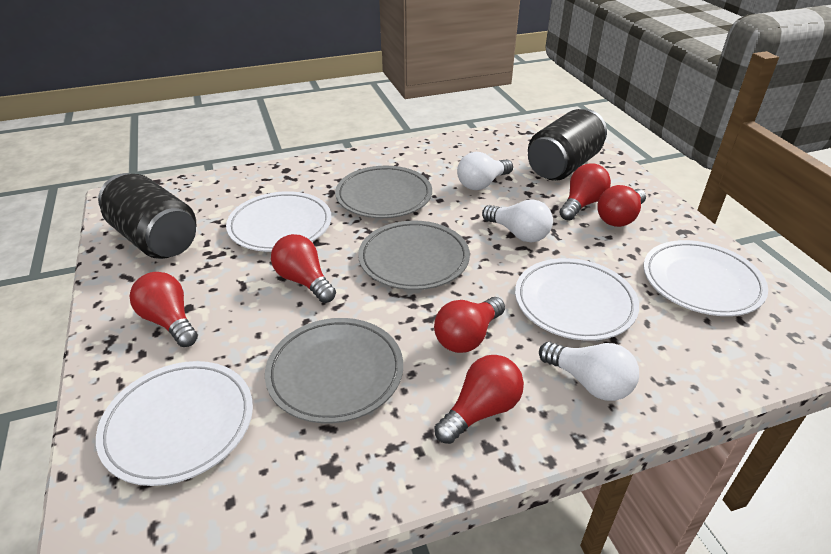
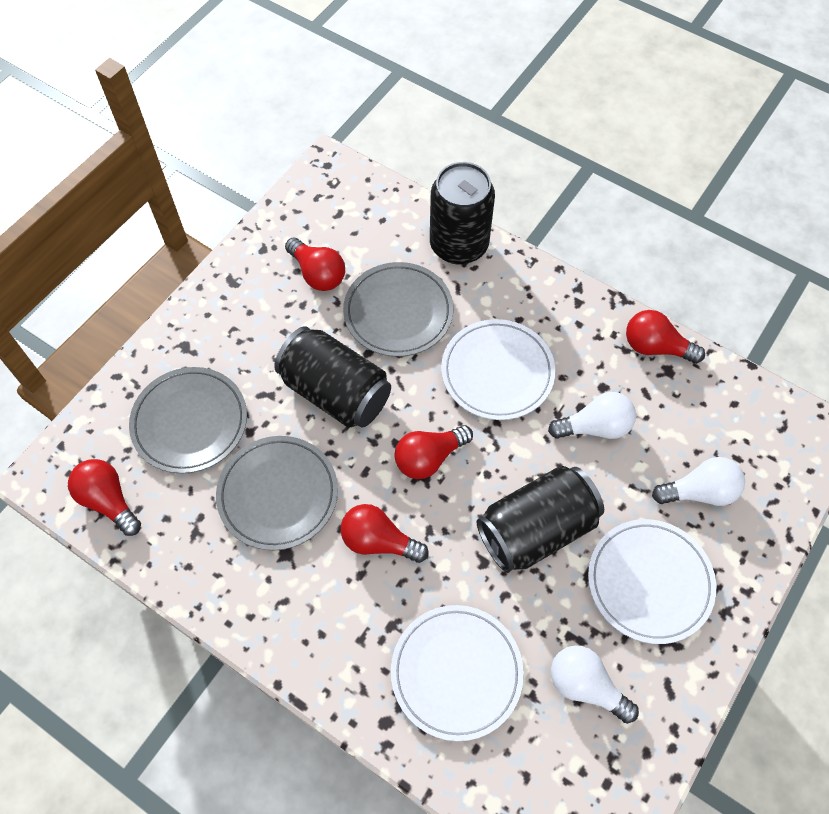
black can: 2 -> 3
red light bulb: 6 -> 5
white plate: 4 -> 3

